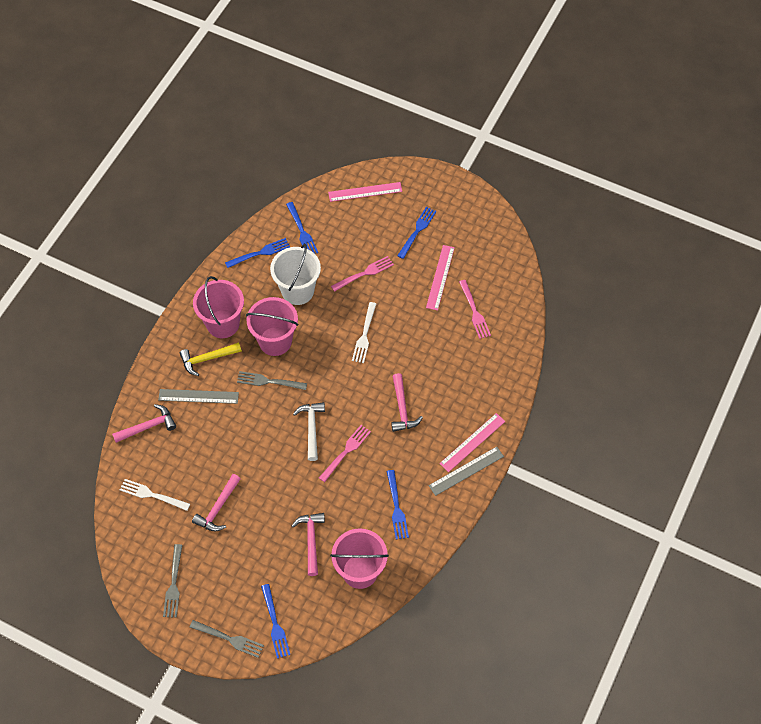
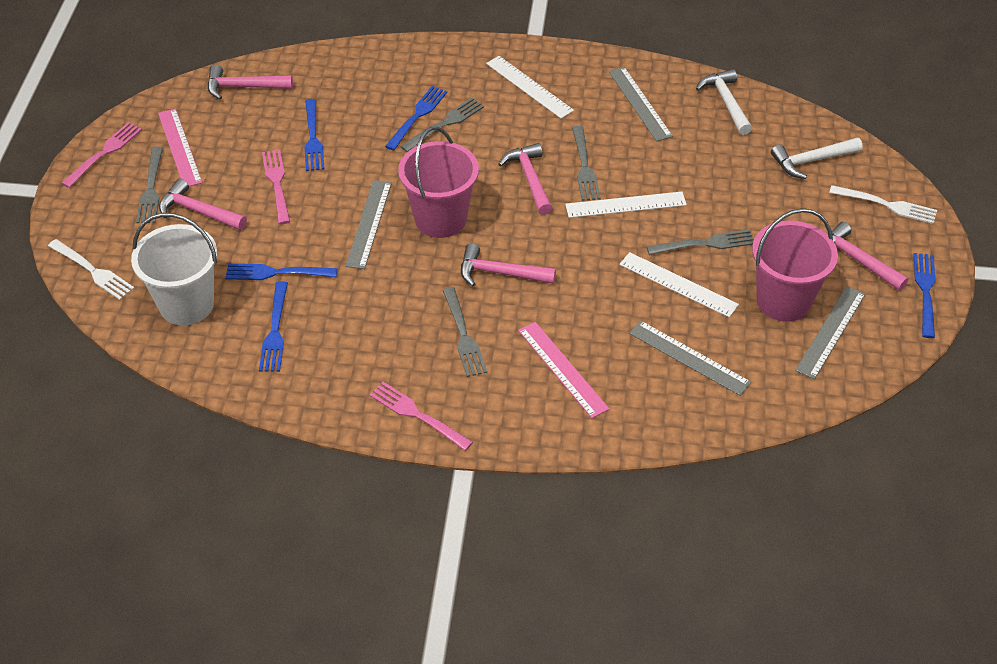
grey fork: 3 -> 5
grey ruler: 2 -> 4
pink bucket: 3 -> 2
pink hammer: 4 -> 5
pink ruler: 3 -> 2
white hammer: 1 -> 2
white ruler: 0 -> 3
yellow hammer: 1 -> 0

